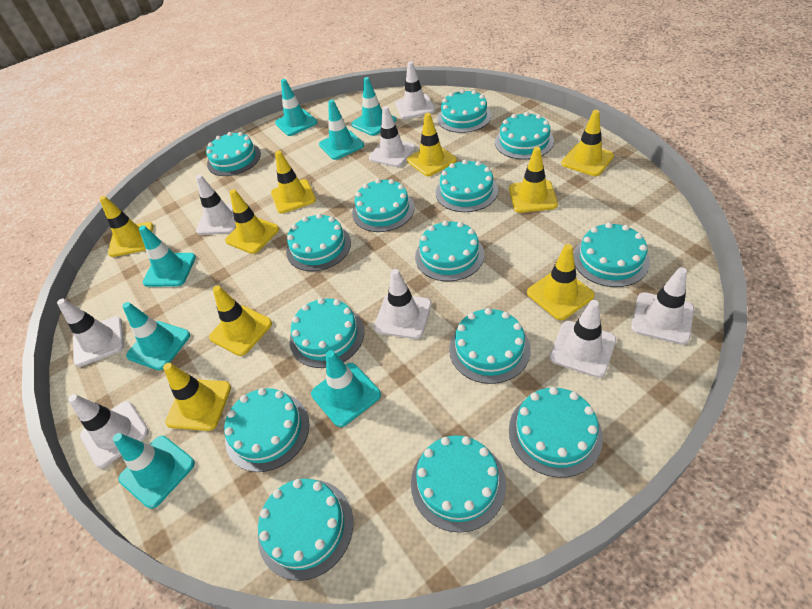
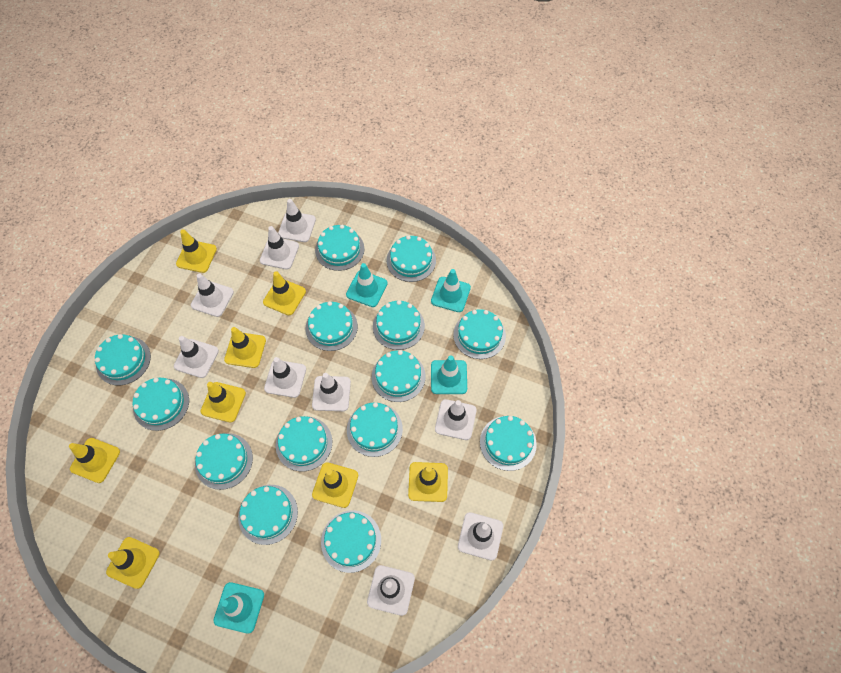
turquoise traffic cone: 7 -> 4
white traffic cone: 8 -> 9
yellow traffic cone: 9 -> 8

